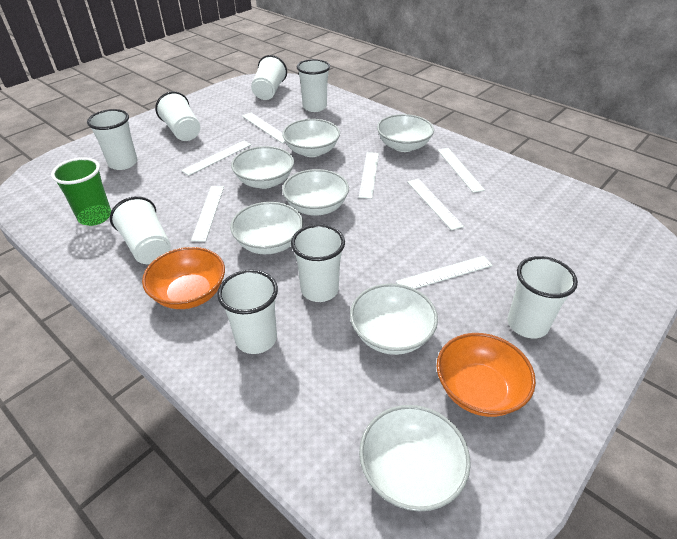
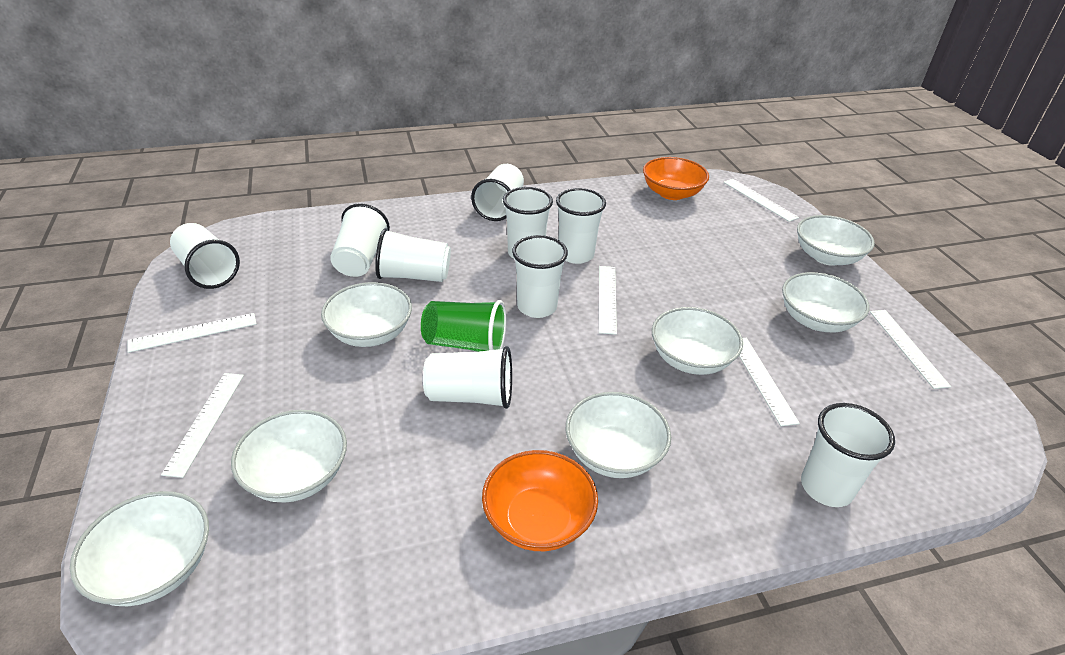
white cup: 8 -> 9
white ruler: 7 -> 6

